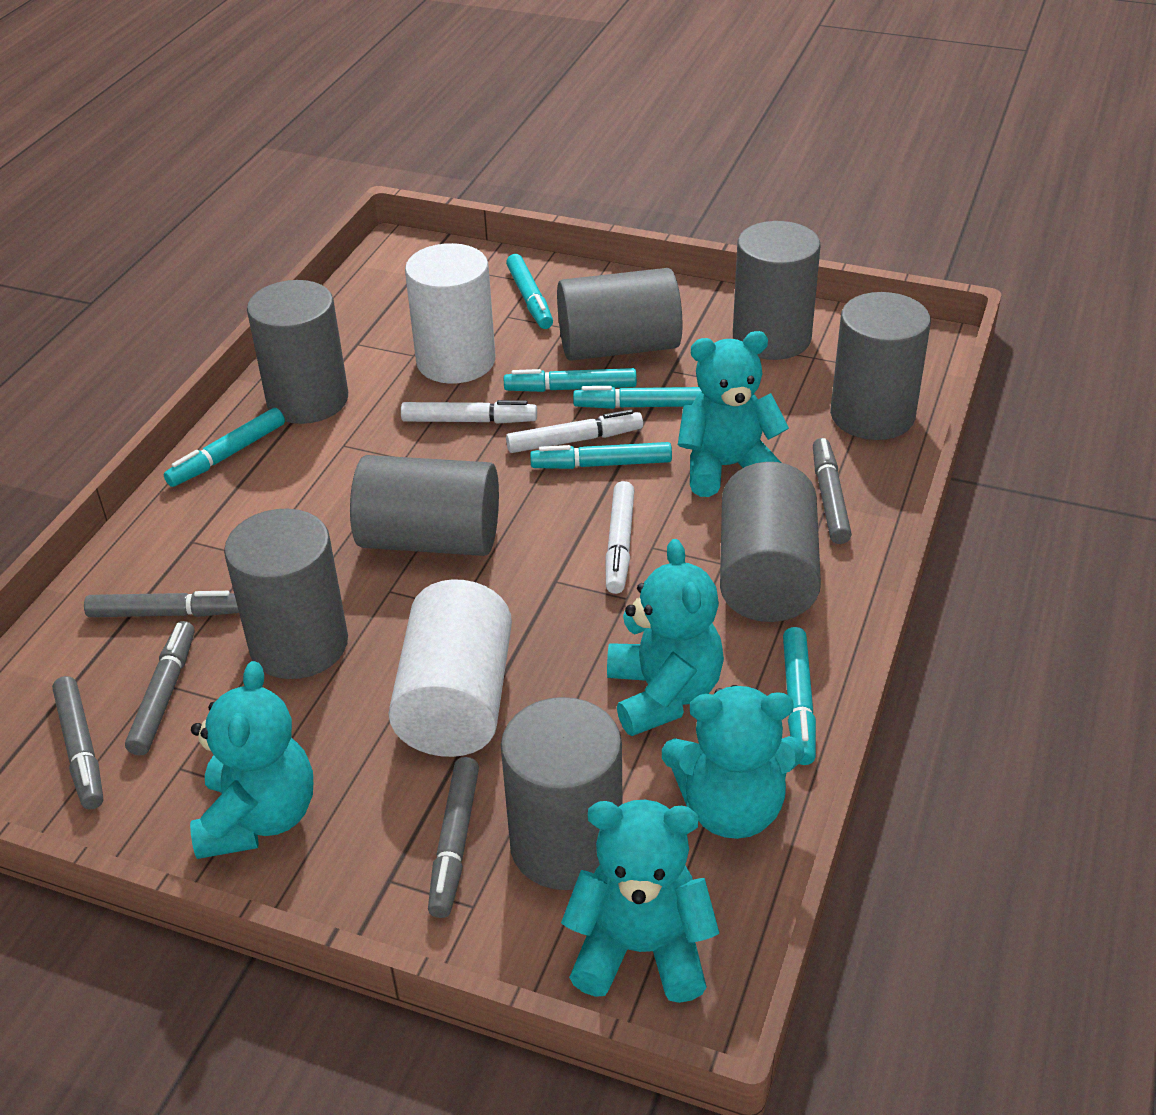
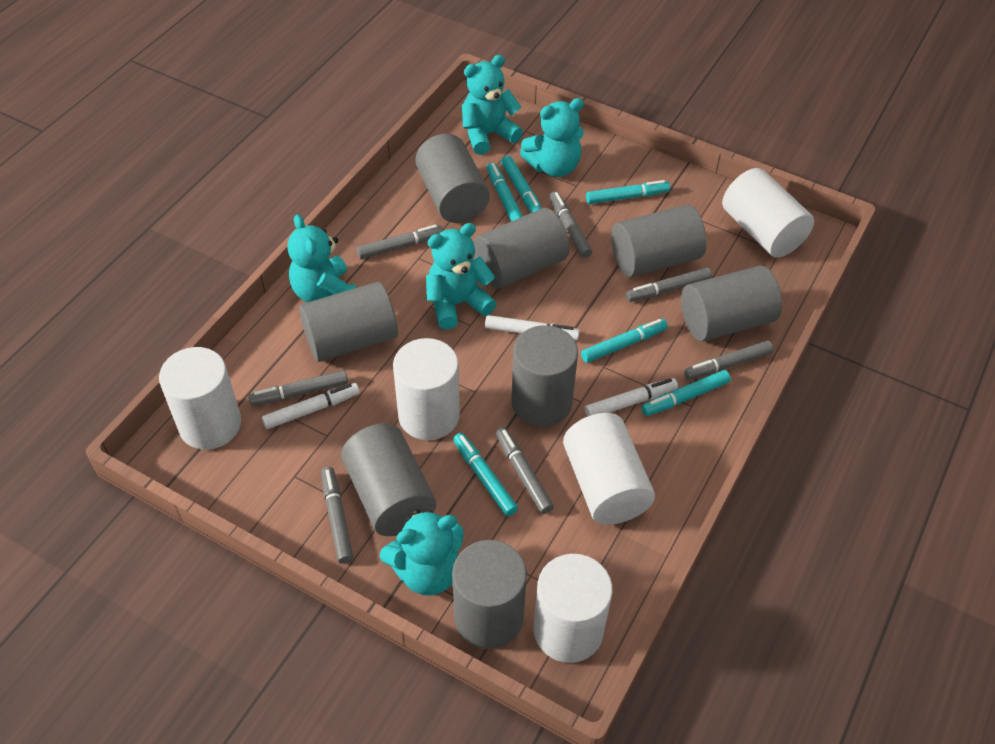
grey marker: 5 -> 7
white cylinder: 2 -> 5

